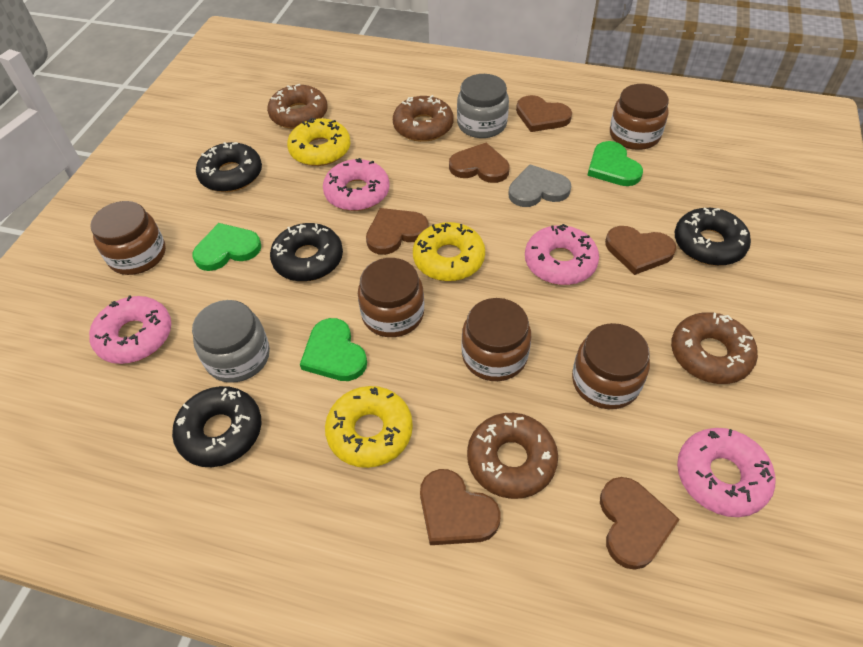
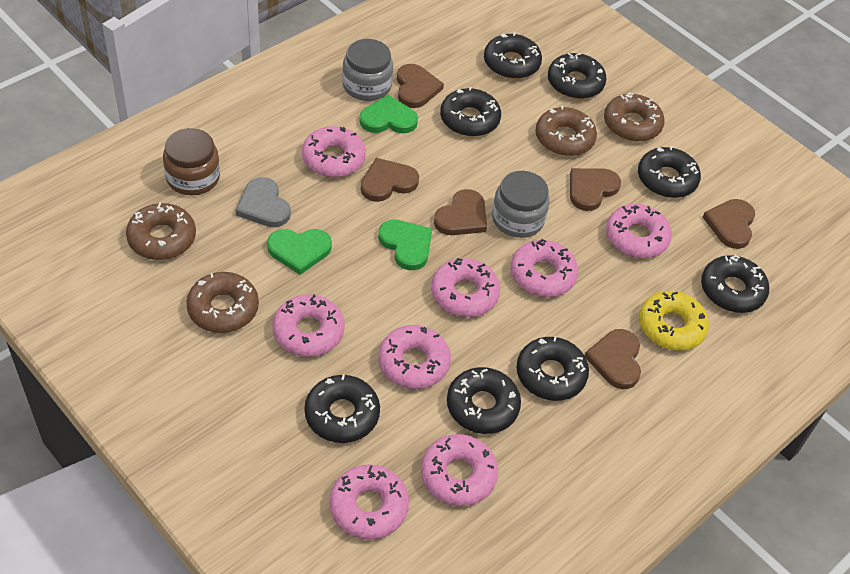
black donut: 4 -> 8
brown jar: 5 -> 1
pink donut: 4 -> 8
yellow donut: 3 -> 1

